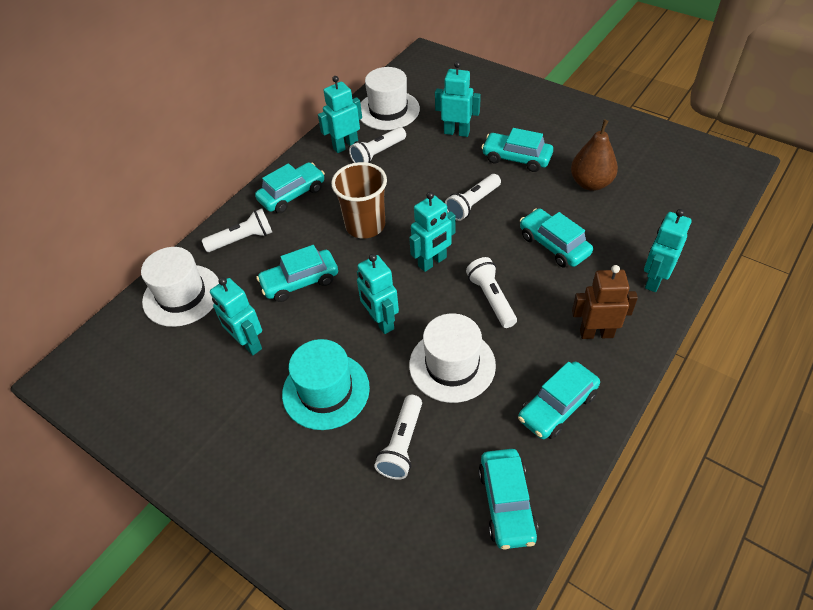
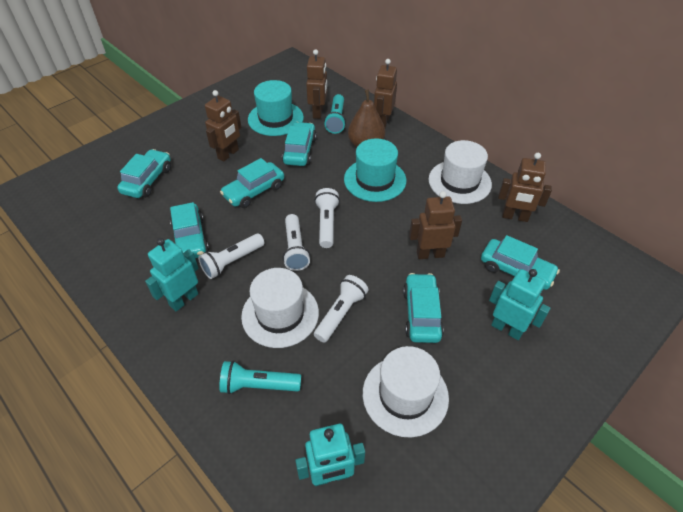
brown cup: 1 -> 0
brown robot: 1 -> 5
turquoise flashlight: 0 -> 2
turquoise hat: 1 -> 2
turquoise robot: 6 -> 3
white flashlight: 5 -> 4

